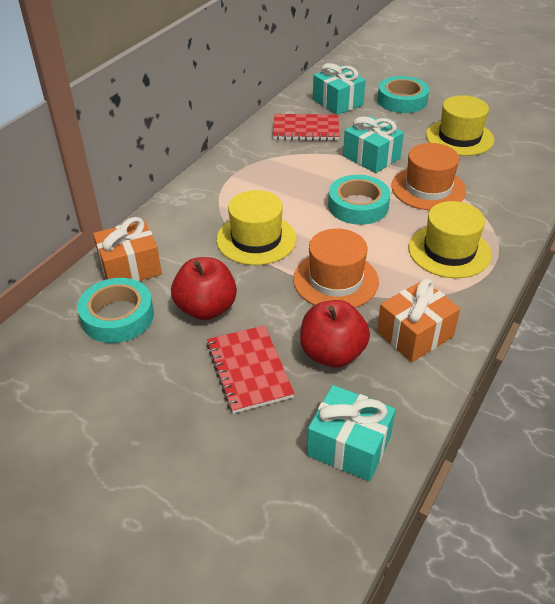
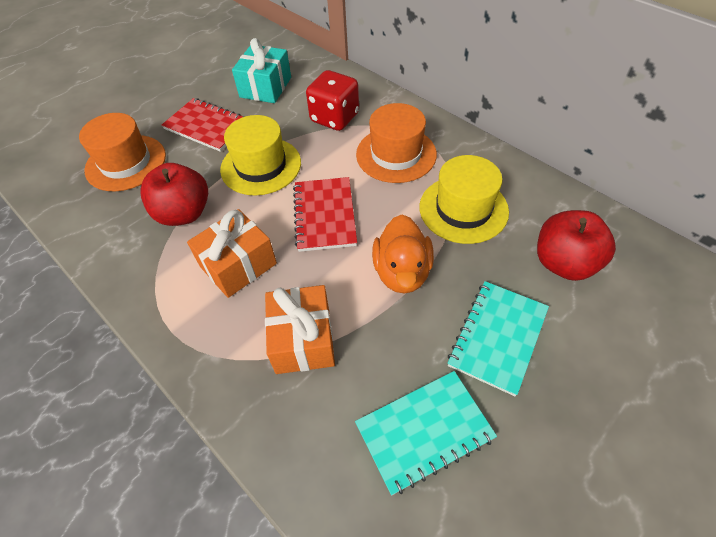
orange duck: 0 -> 1
red dice: 0 -> 1
turquoise gift: 3 -> 1
turquoise notebook: 0 -> 2
turquoise tape: 3 -> 0
yellow hat: 3 -> 2

